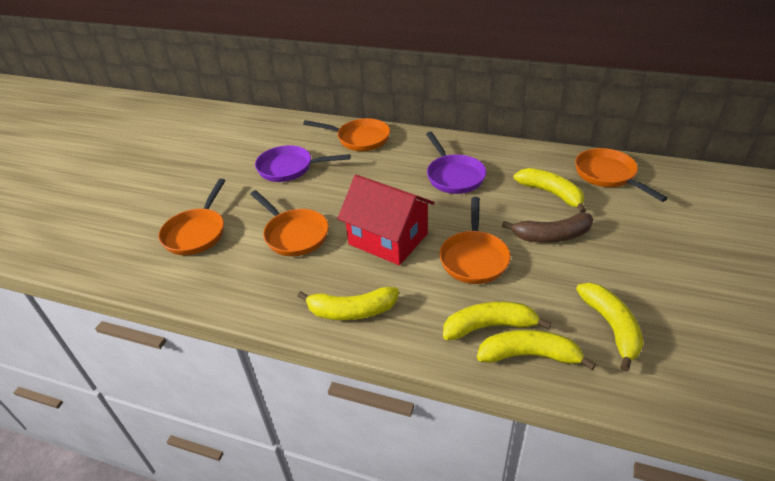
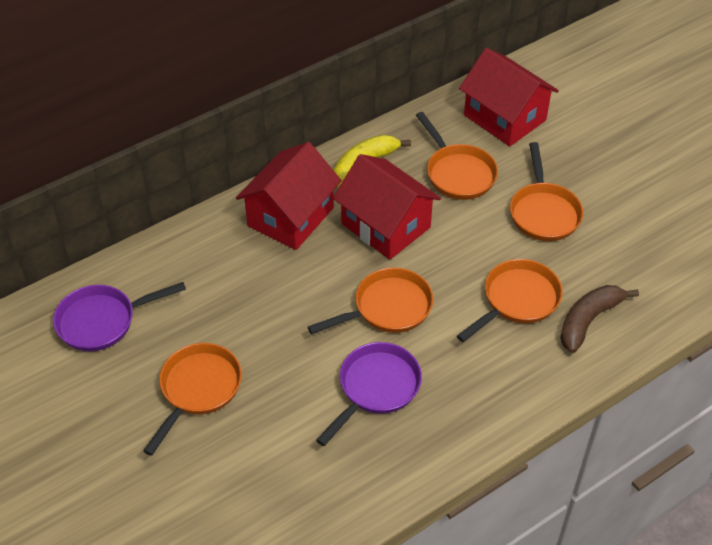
red house: 1 -> 3
yellow banana: 5 -> 1

